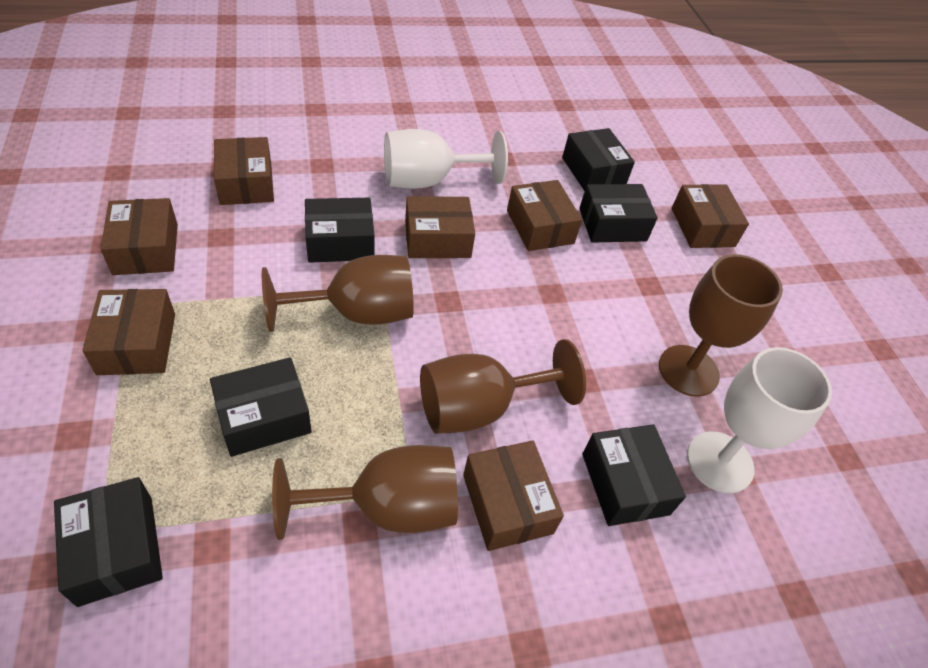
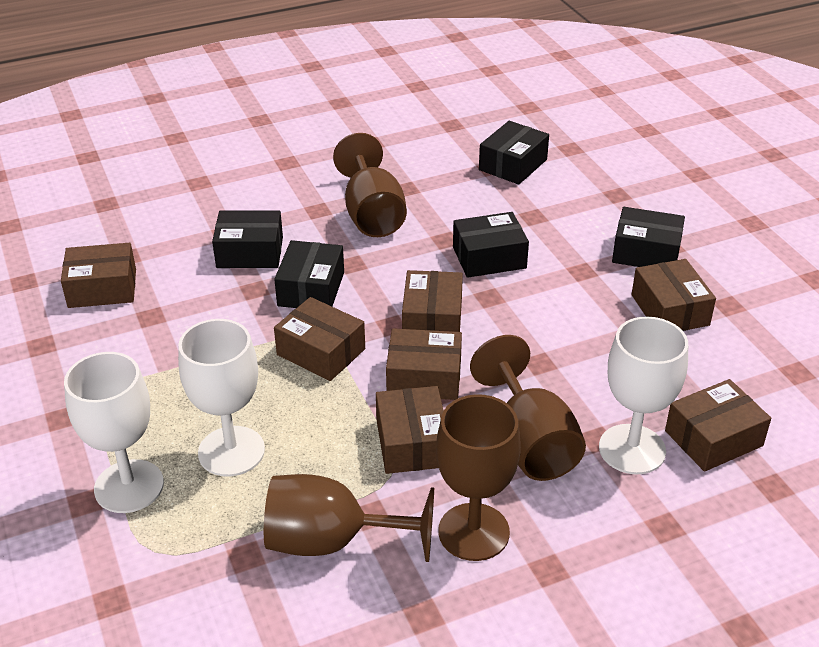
black box: 6 -> 5
white goblet: 2 -> 3

